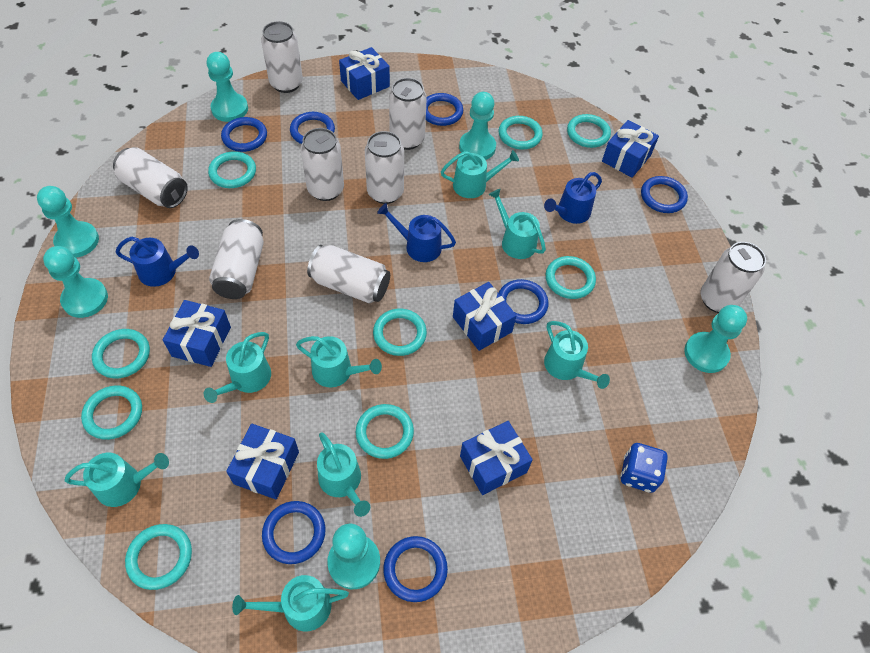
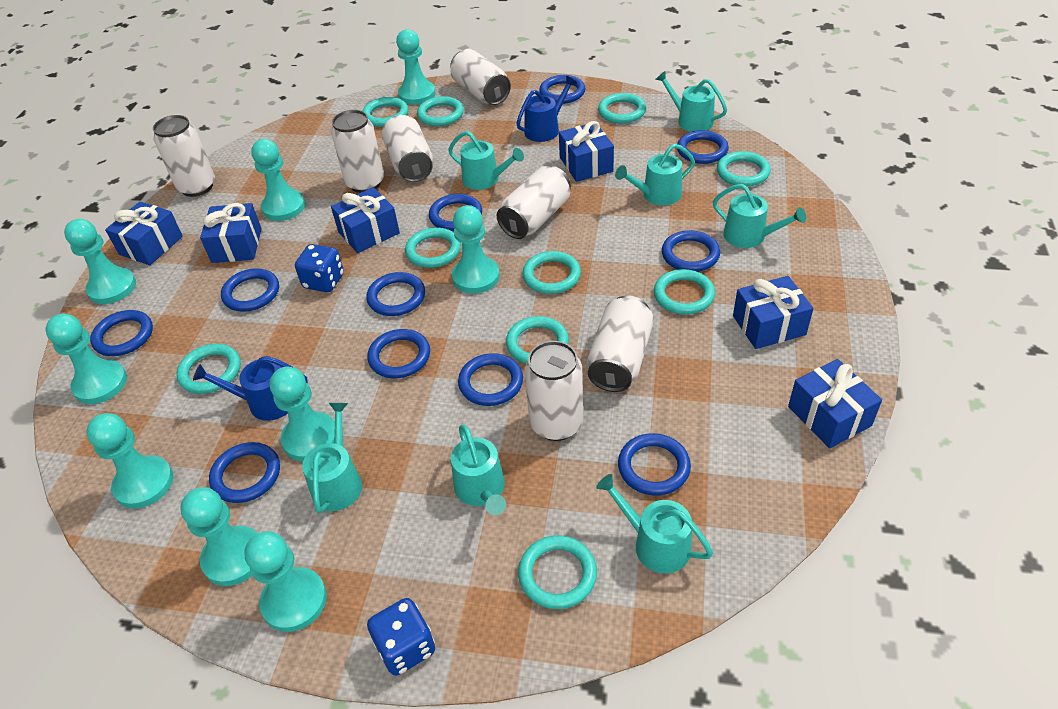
blue dice: 1 -> 2
blue ring: 7 -> 11
blue watering can: 3 -> 2
turquoise pawn: 6 -> 9
turquoise ring: 9 -> 10
turquoise watering can: 8 -> 7
white can: 8 -> 7

